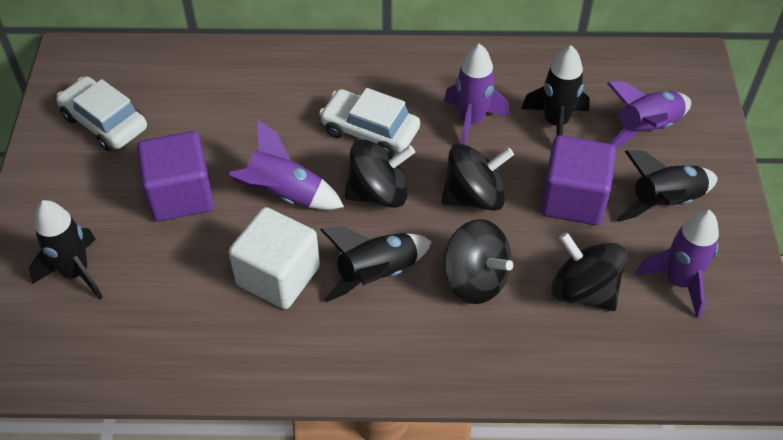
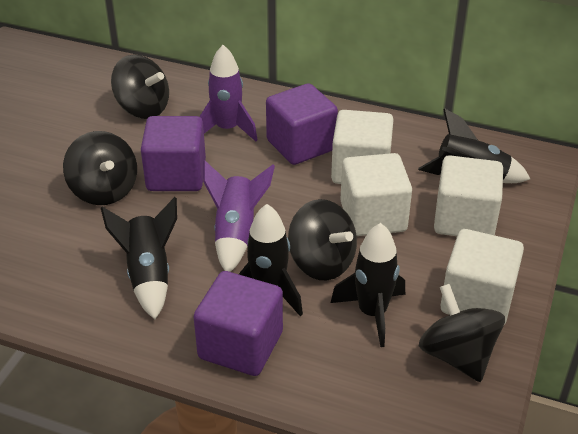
purple cube: 2 -> 3
purple rocket: 4 -> 2
white car: 2 -> 0
white cube: 1 -> 4

